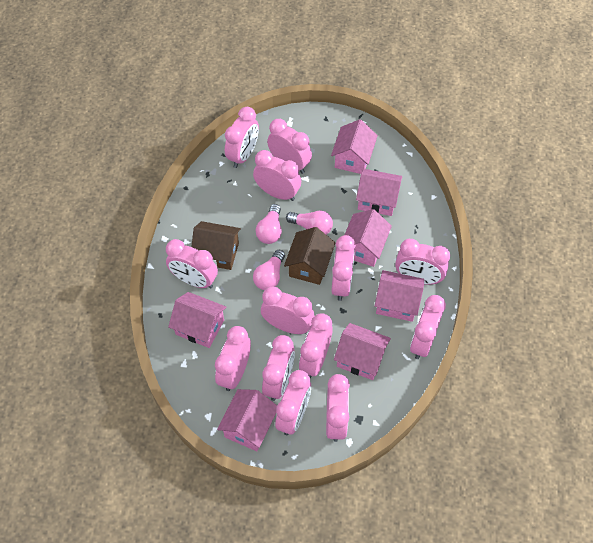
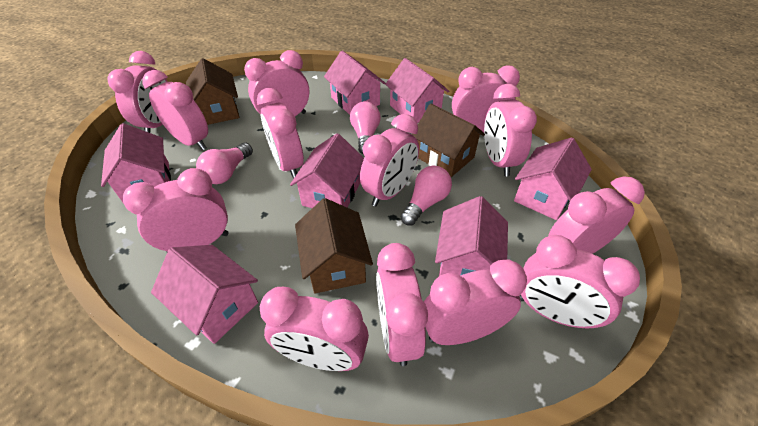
brown house: 2 -> 3

